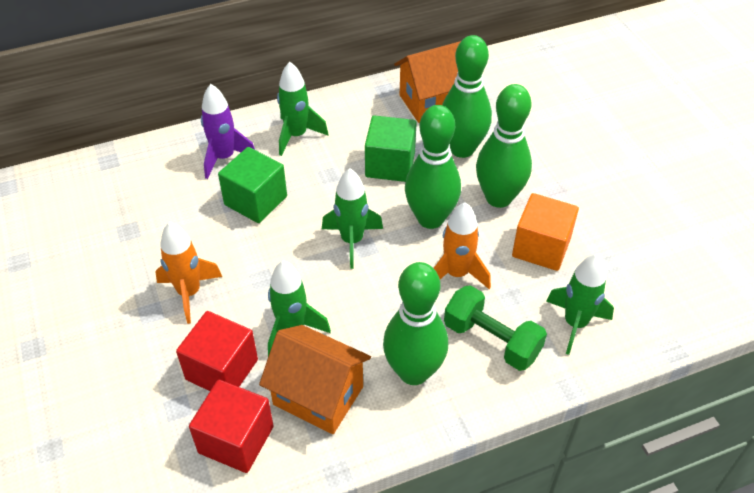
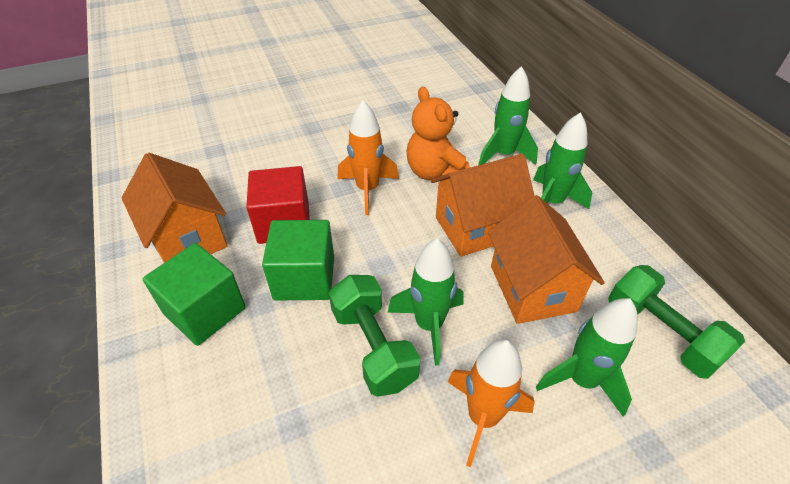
green bowling pin: 4 -> 0
green dumbbell: 1 -> 2
orange cube: 1 -> 0
orange house: 2 -> 3
orange teddy bear: 0 -> 1
purple rocket: 1 -> 0
red cube: 2 -> 1

